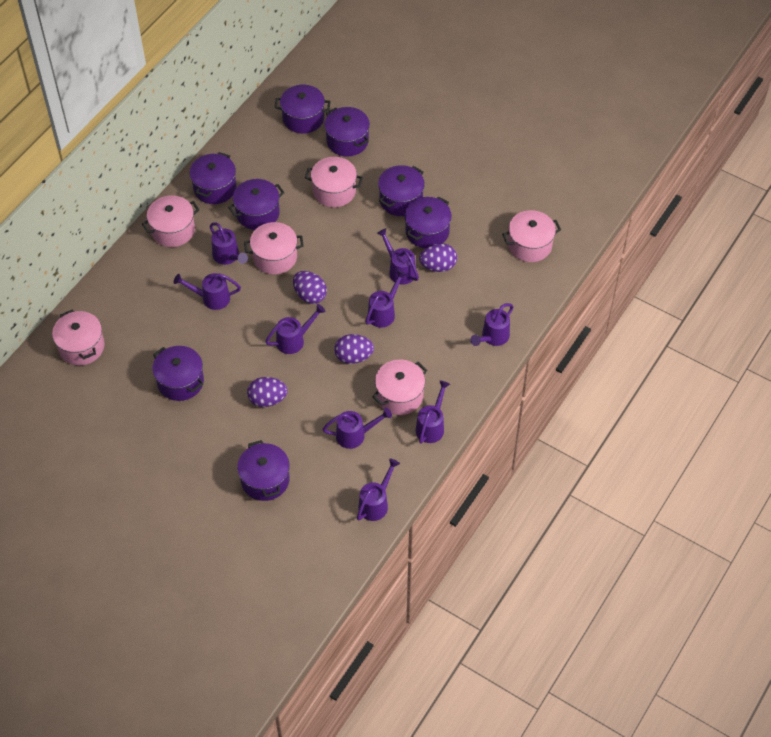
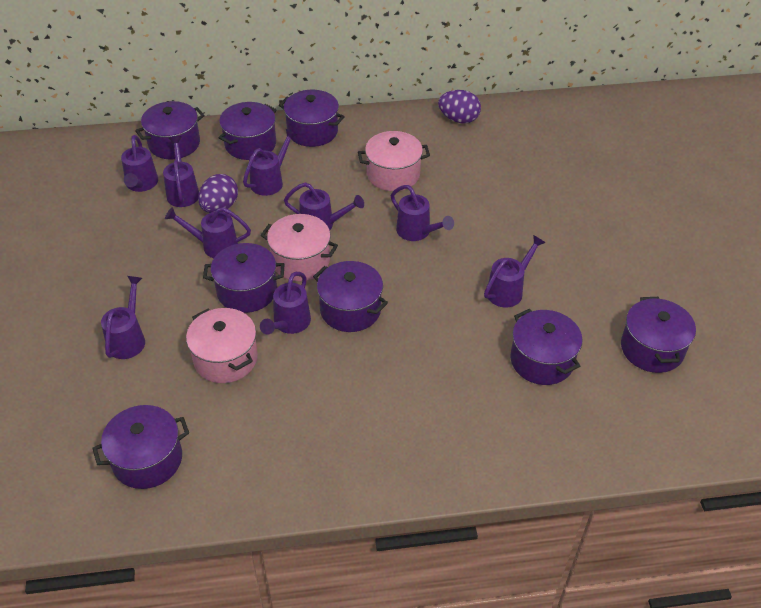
pink pot: 6 -> 3
purple egg: 4 -> 2

